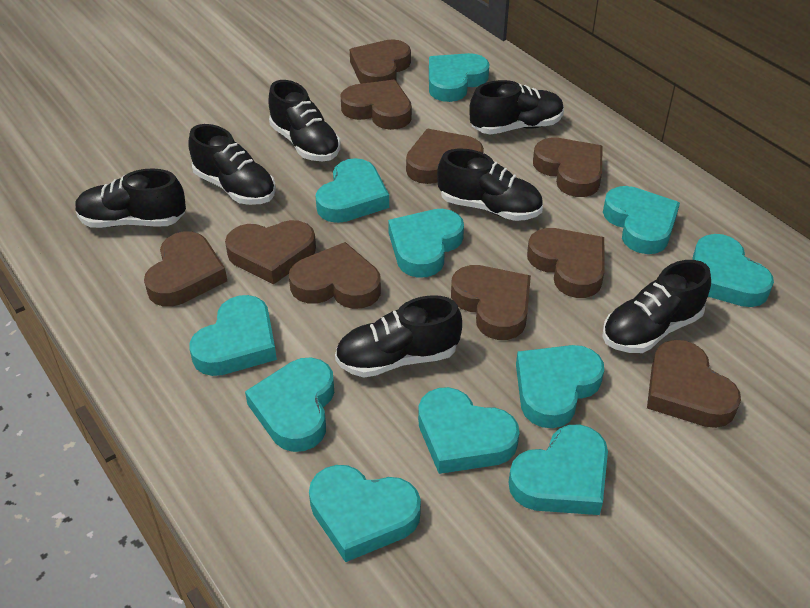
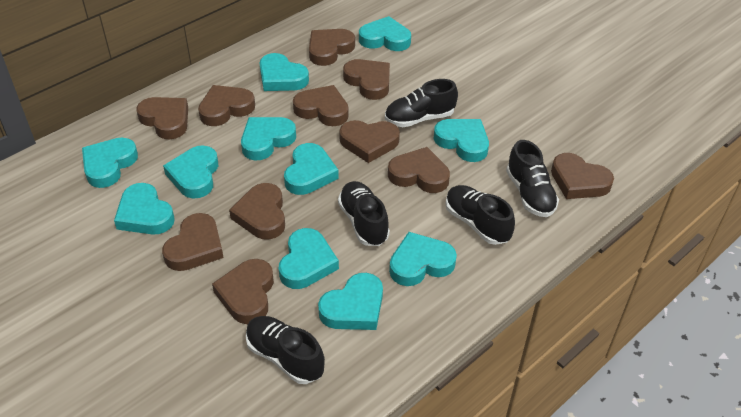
black shoe: 7 -> 5
brown heart: 10 -> 11

